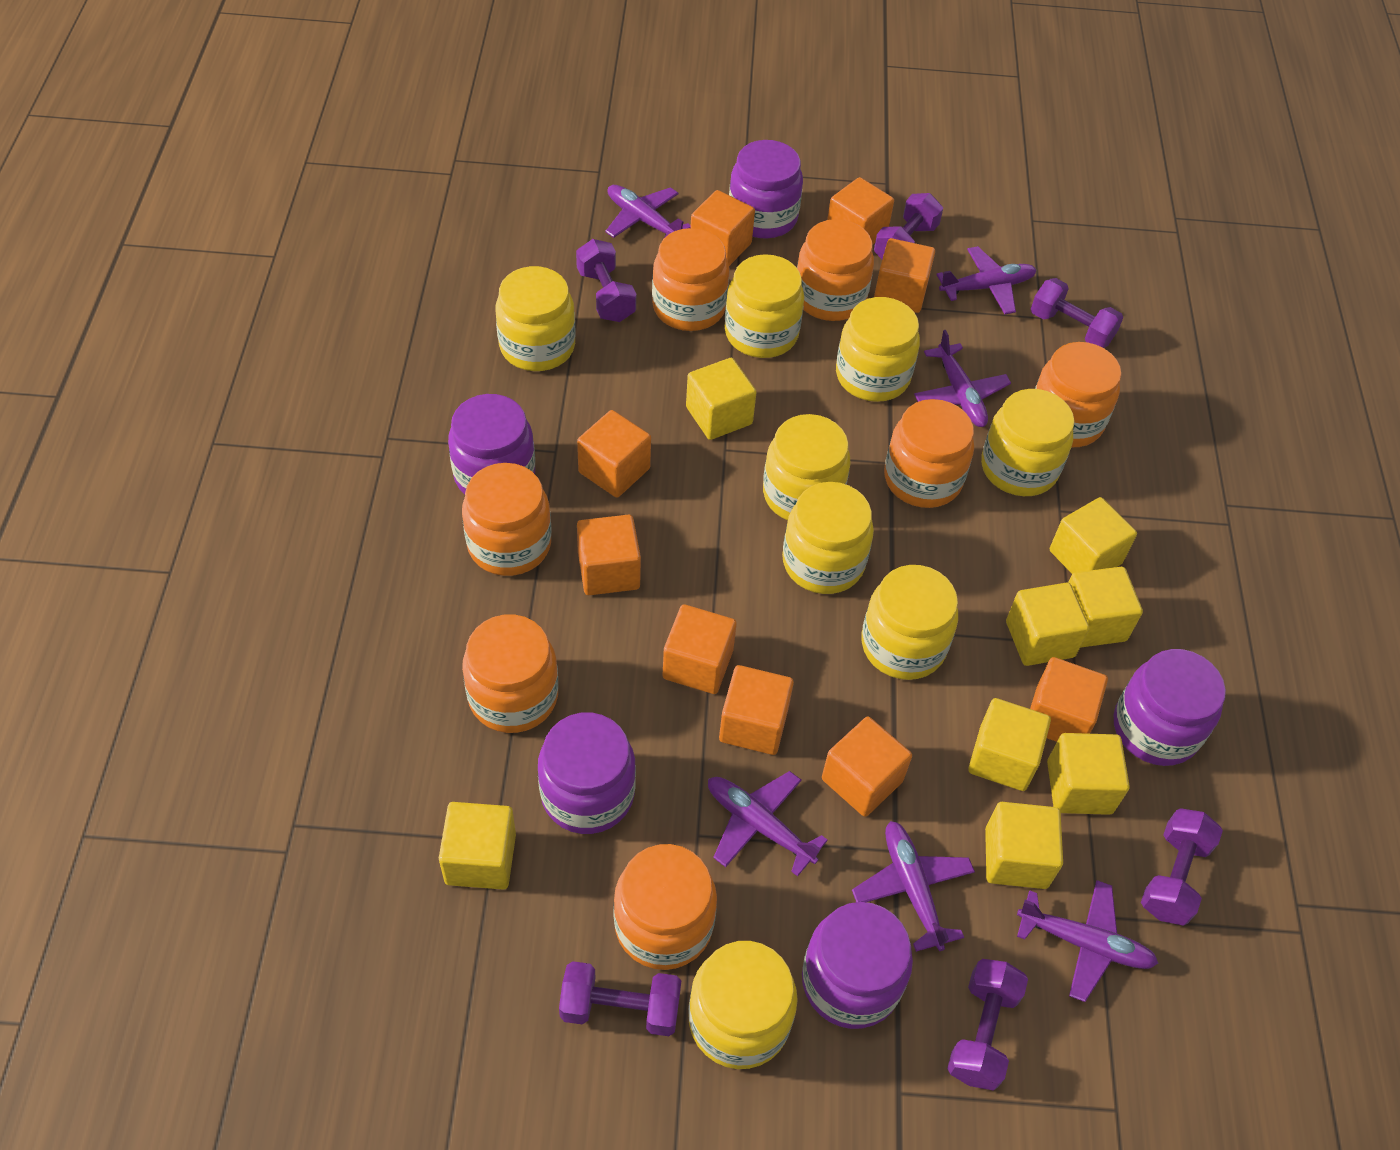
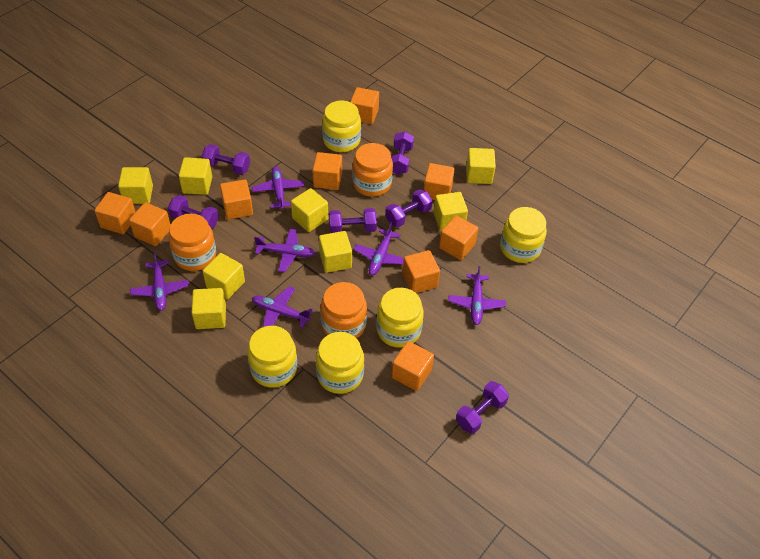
orange jar: 7 -> 3
purple jar: 5 -> 0
yellow jar: 8 -> 5

